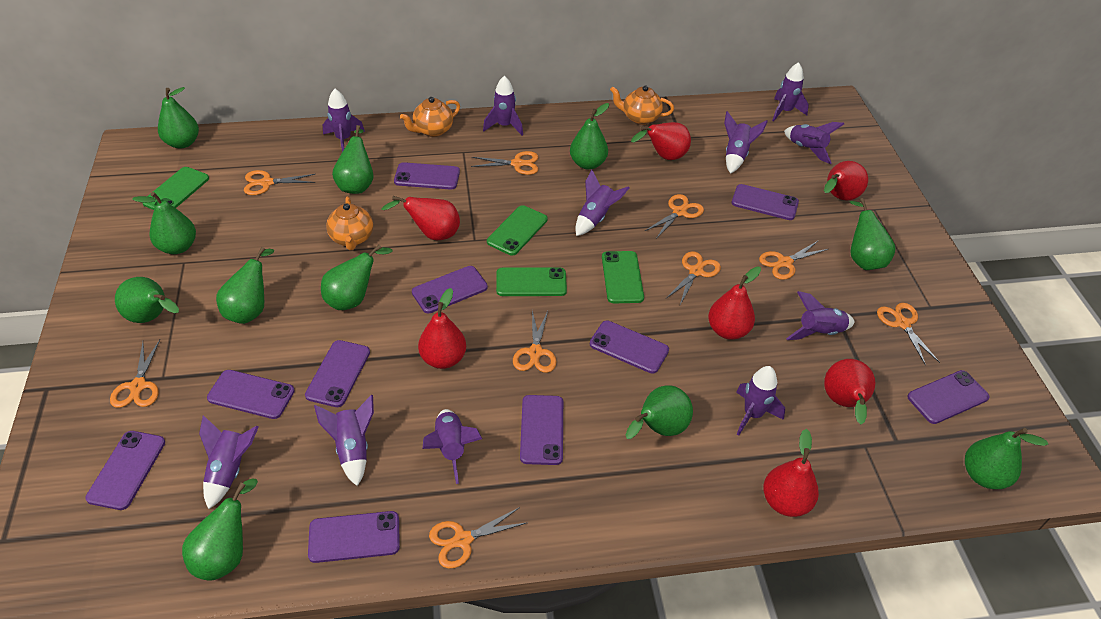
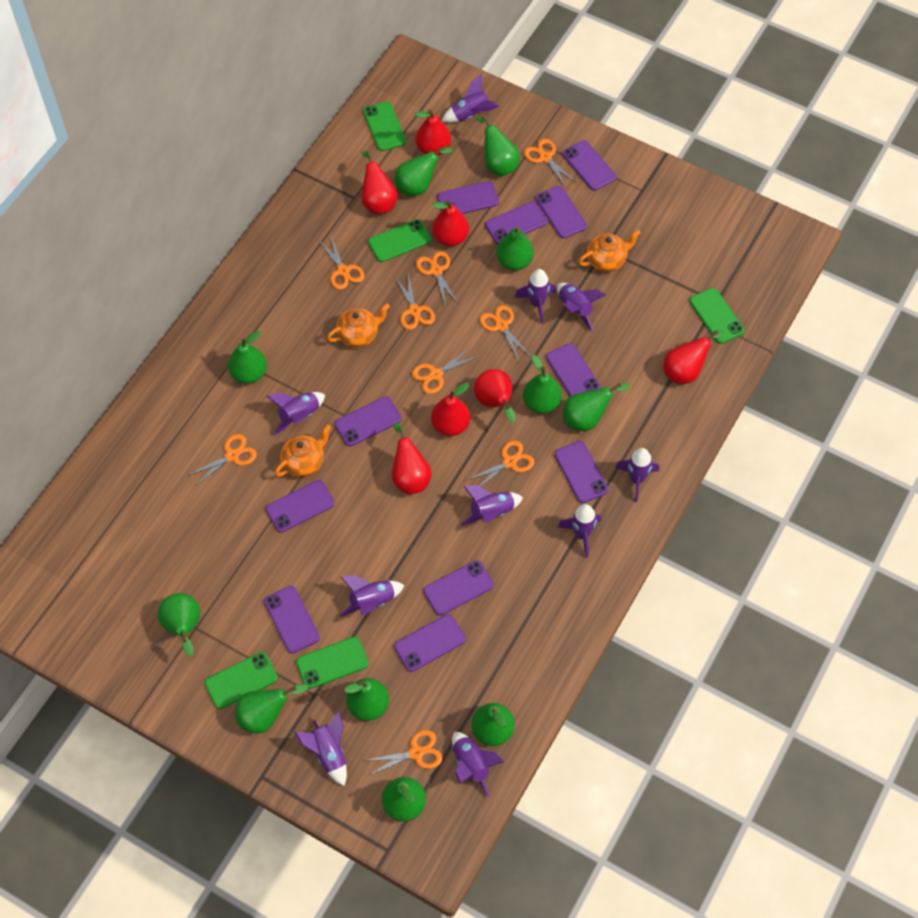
green phone: 4 -> 5
purple phone: 10 -> 11
purple rocket: 11 -> 10

